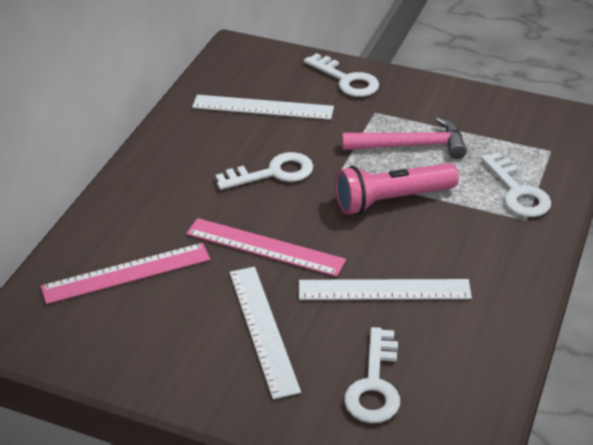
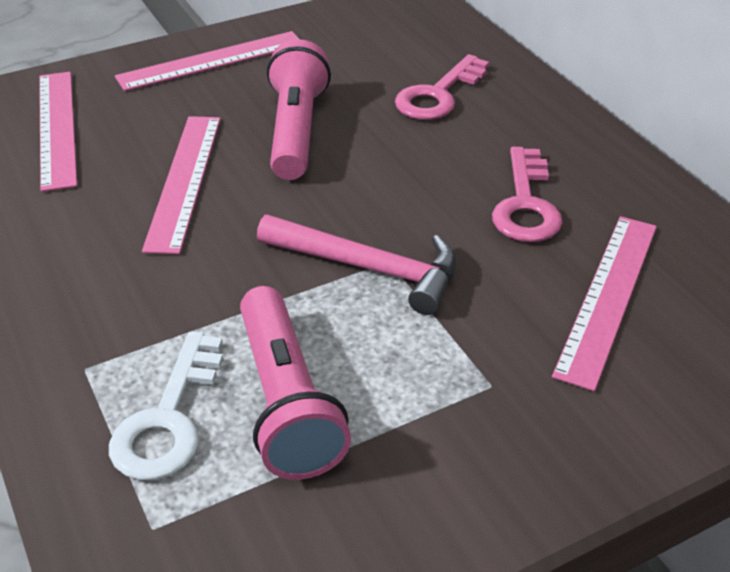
pink flashlight: 1 -> 2
pink key: 0 -> 2
pink ruler: 2 -> 4
white key: 4 -> 1
white ruler: 3 -> 0

